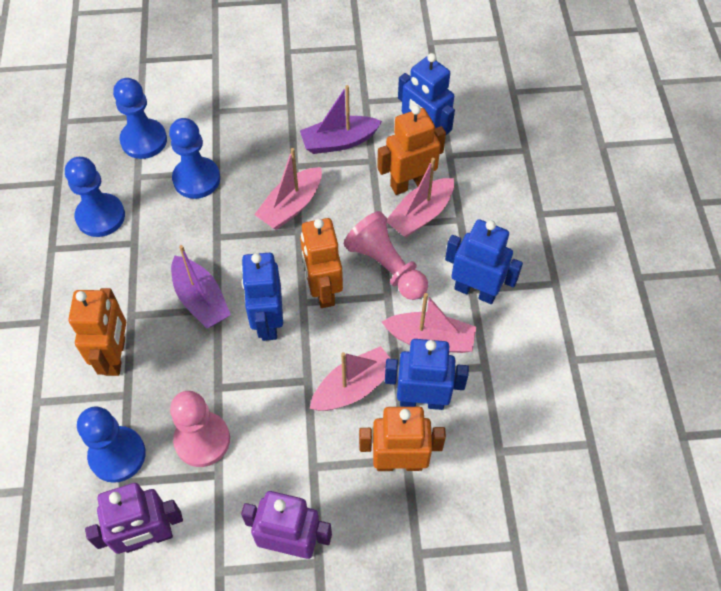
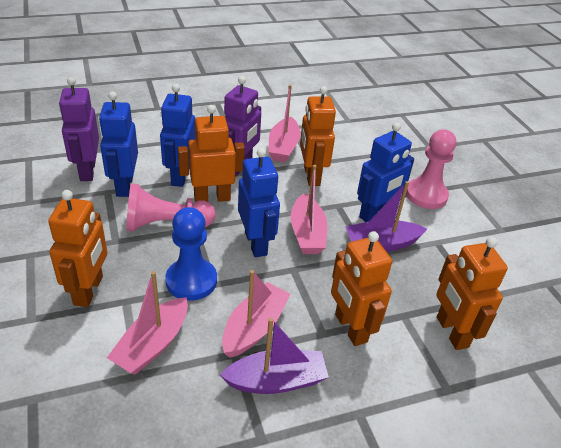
blue pawn: 4 -> 1
orange robot: 4 -> 5

